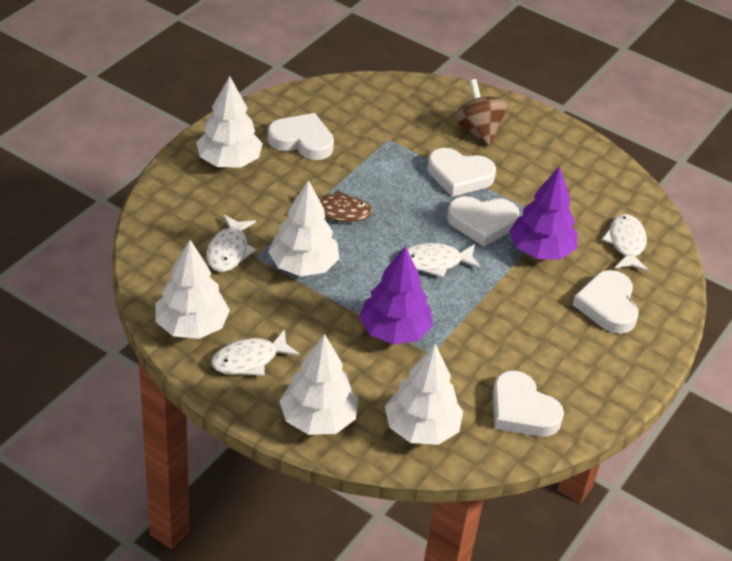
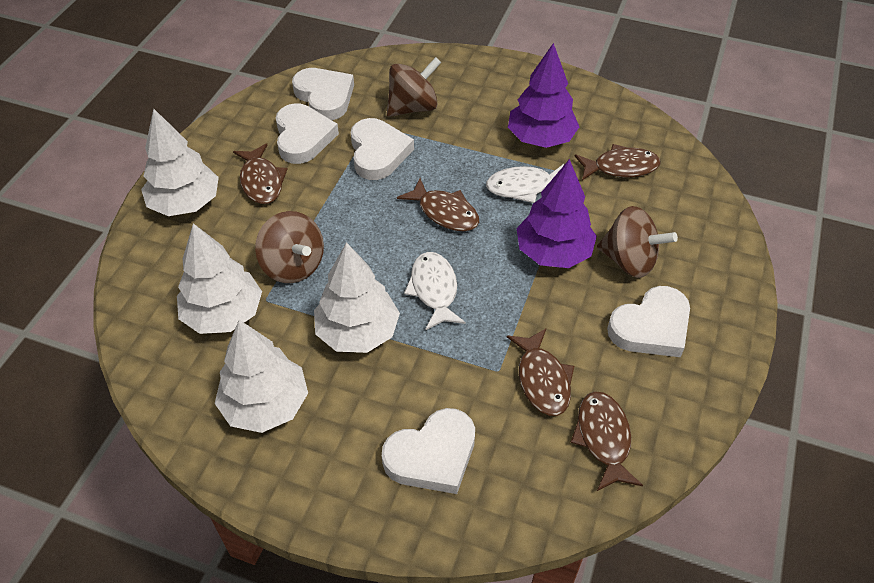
brown fish: 1 -> 5
brown spinning top: 1 -> 3
white fish: 4 -> 2
white tree: 5 -> 4

